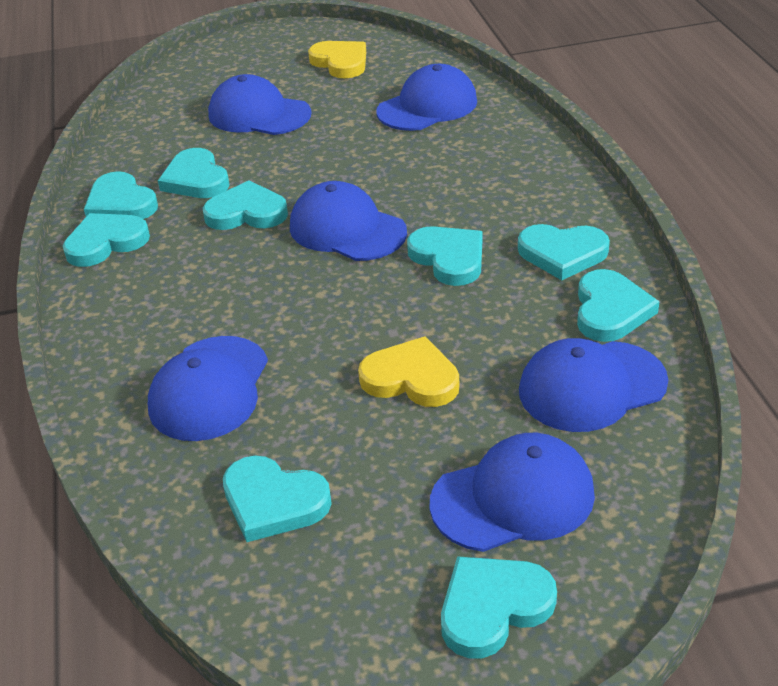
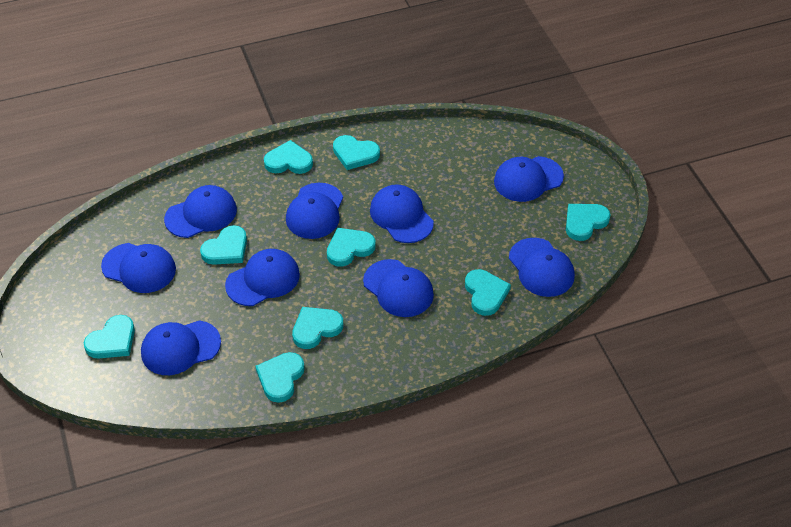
blue cap: 6 -> 9
yellow heart: 2 -> 0

